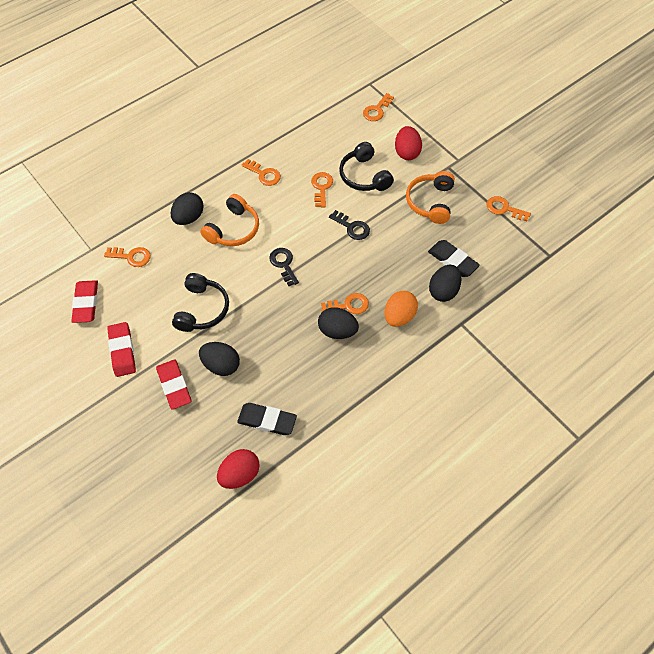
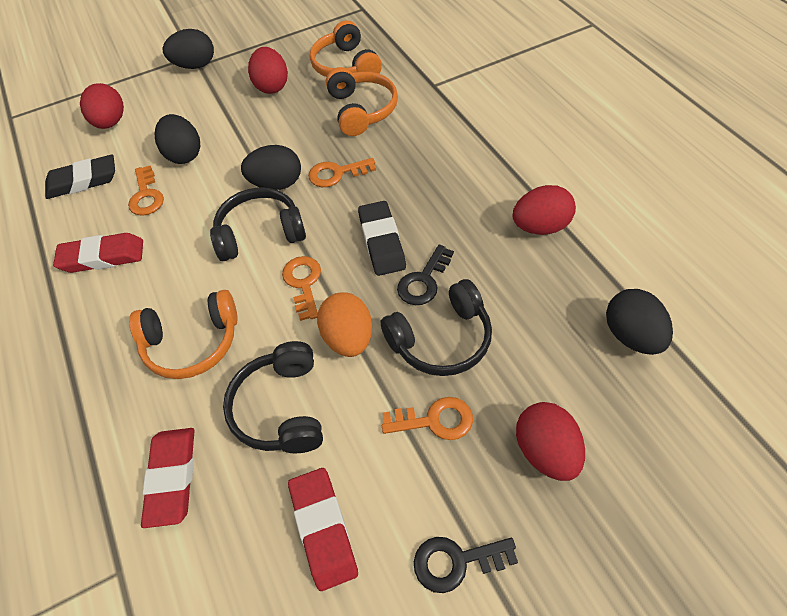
black headphones: 2 -> 3
orange headphones: 2 -> 3
orange key: 6 -> 4
red egg: 2 -> 4

